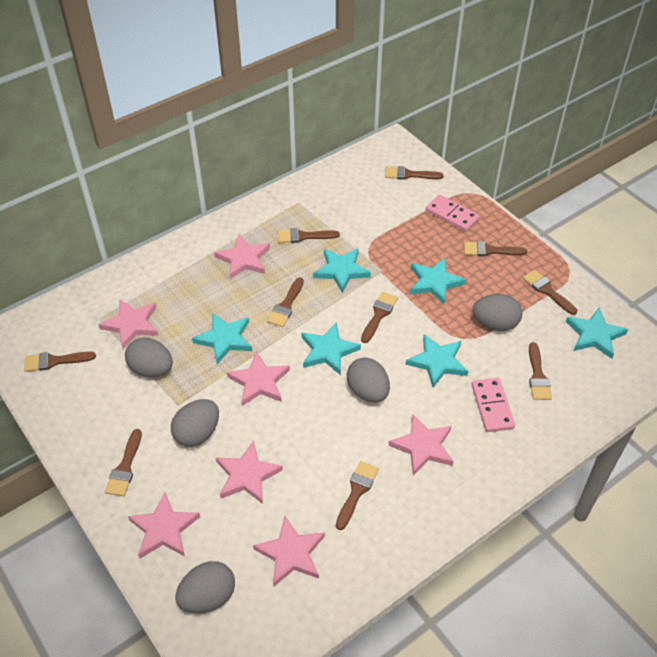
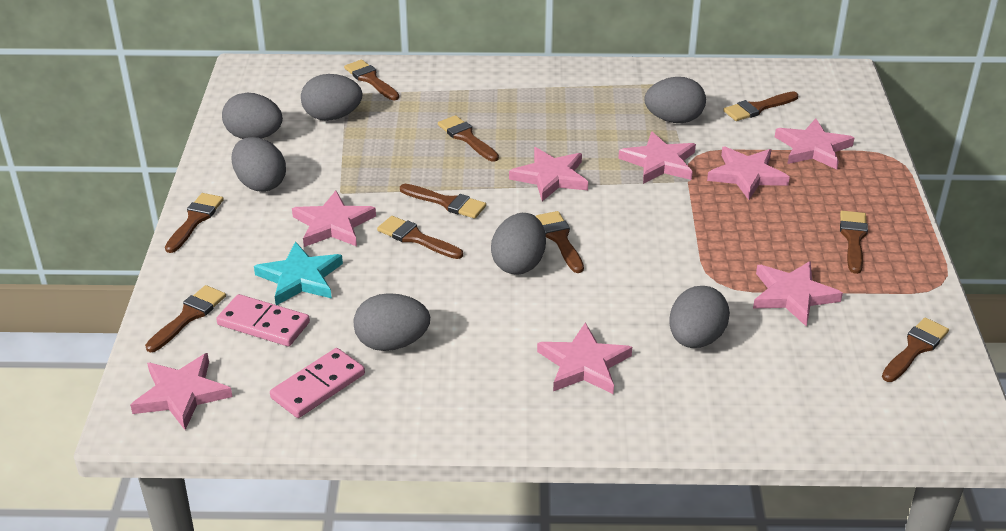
grey egg: 5 -> 7
pink star: 7 -> 8
turquoise star: 6 -> 1

